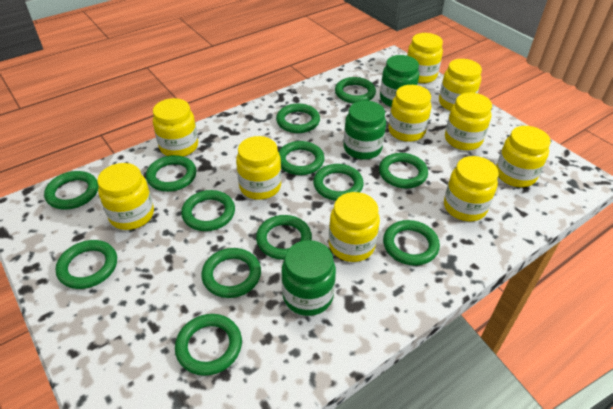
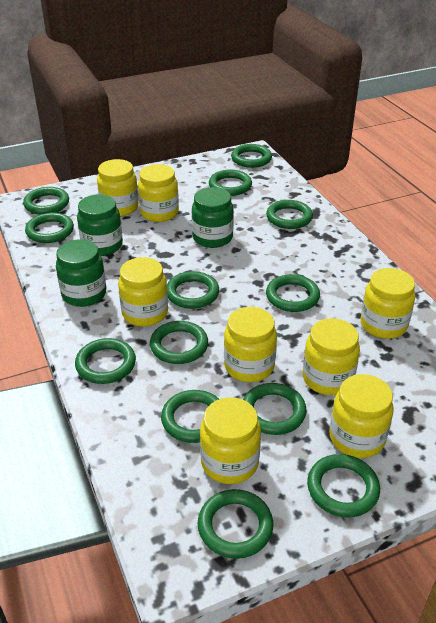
yellow jar: 10 -> 8

